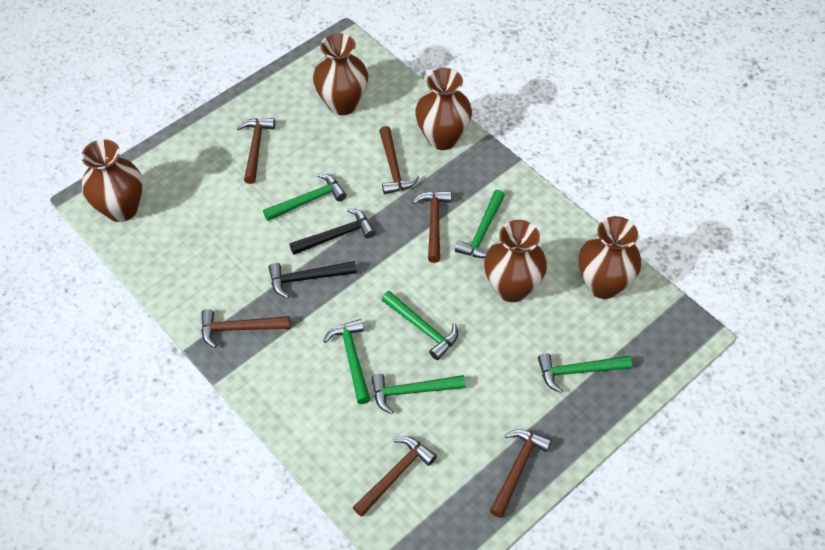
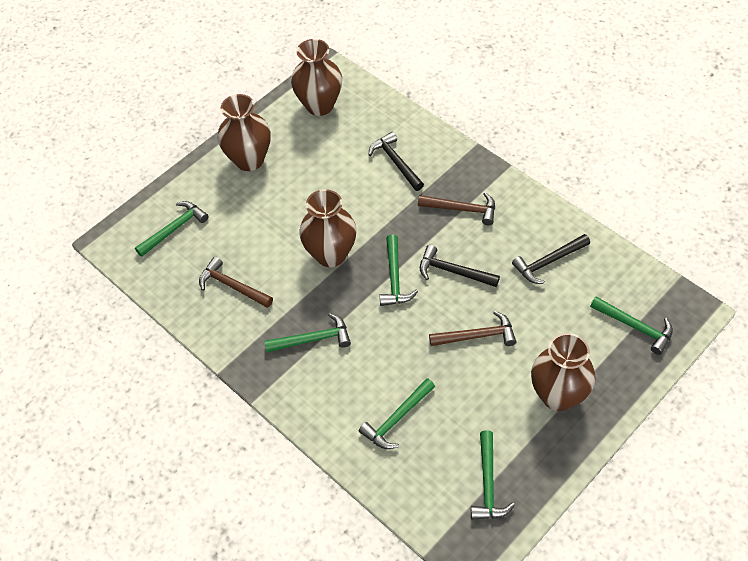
black hammer: 2 -> 3
brown hammer: 6 -> 3
brown vase: 5 -> 4

